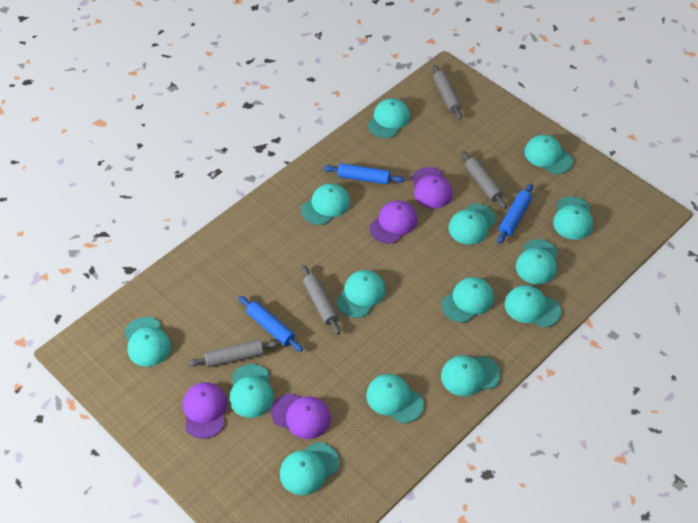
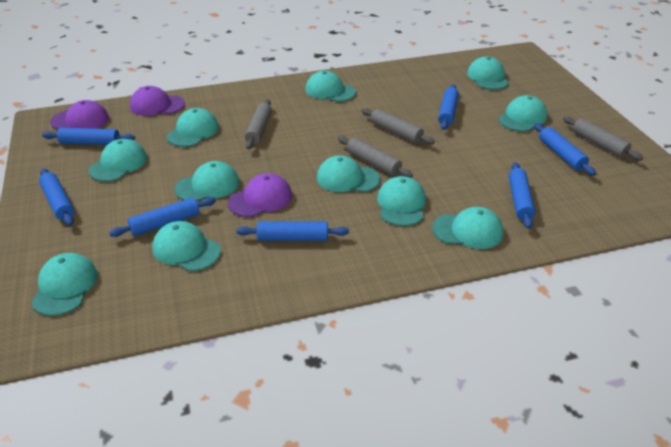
blue rolling pin: 3 -> 7
purple cap: 4 -> 3
turquoise cap: 14 -> 11

